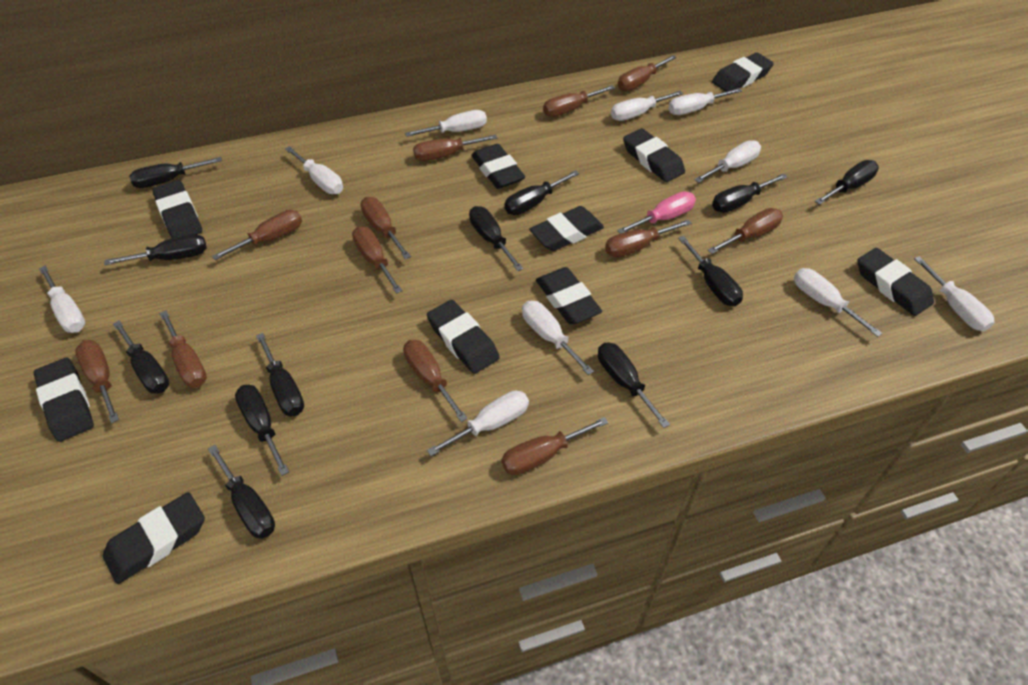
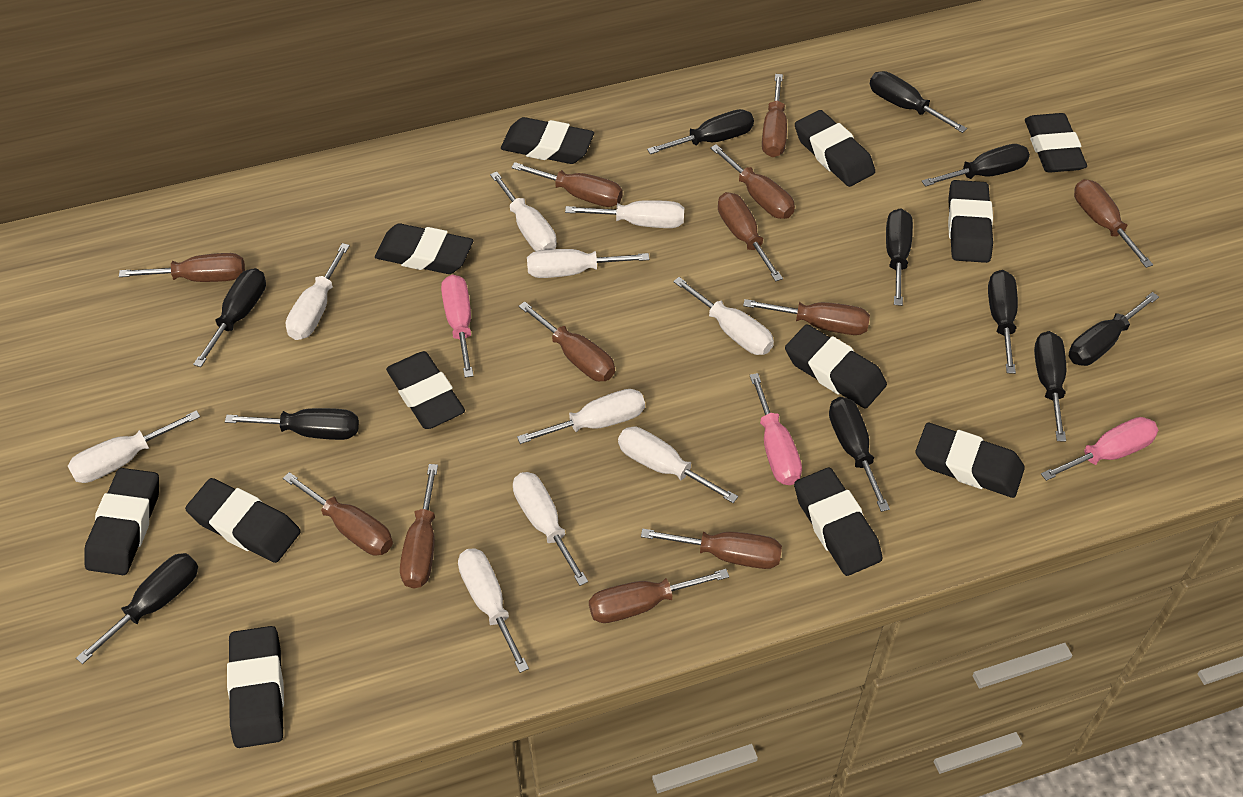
black eraser: 10 -> 12
black screwdriver: 12 -> 11
pink screwdriver: 1 -> 3

